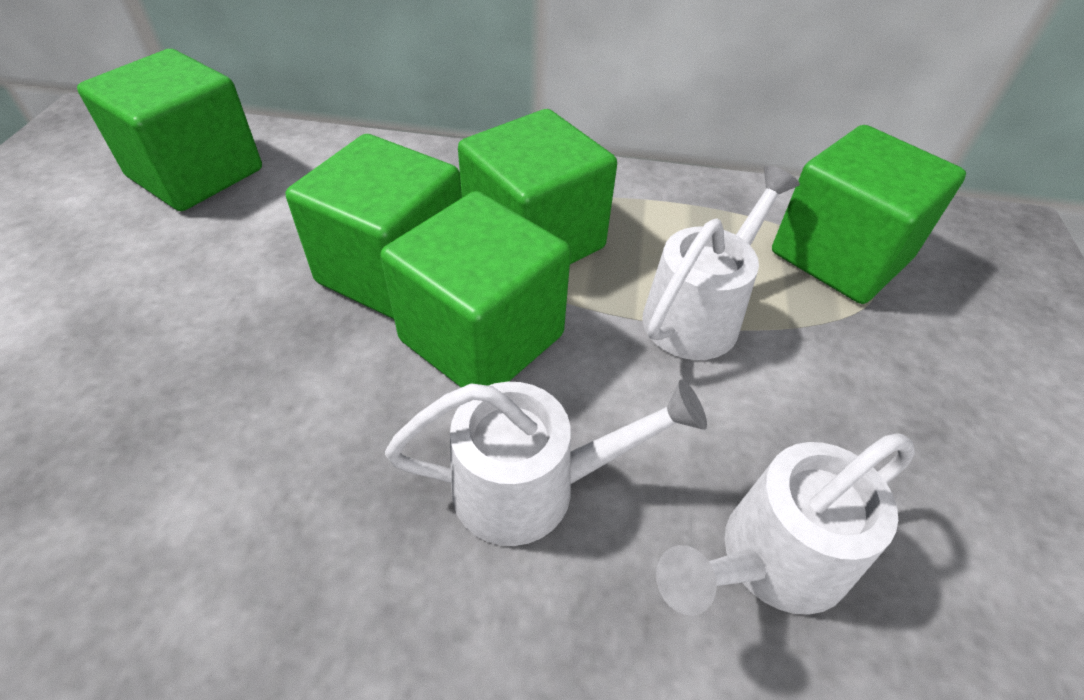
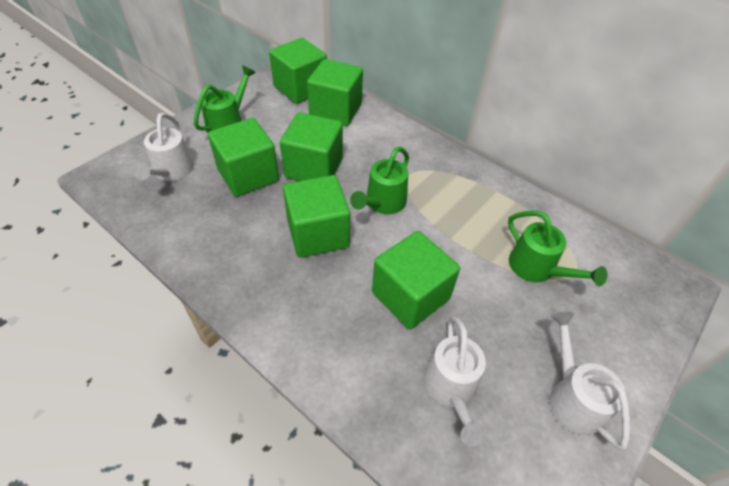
green cube: 5 -> 6
green watering can: 0 -> 3

